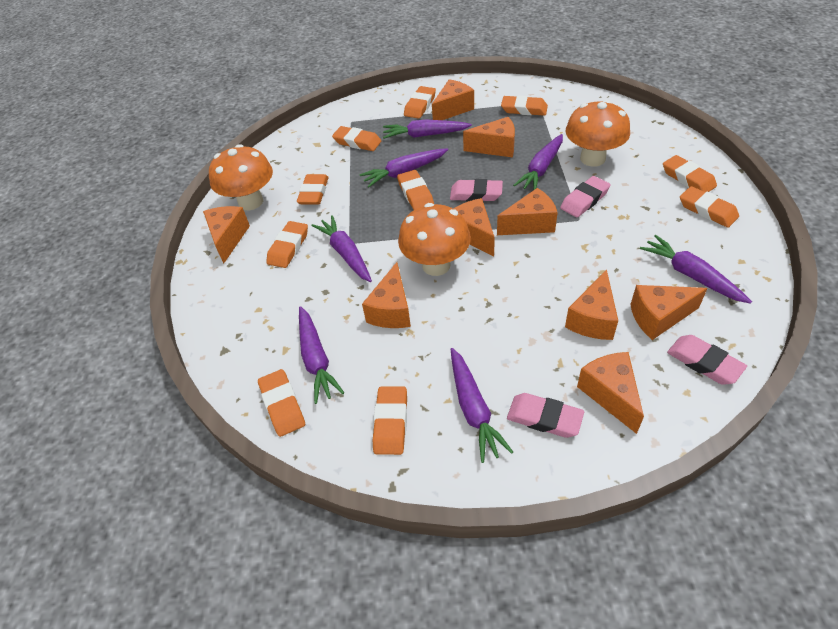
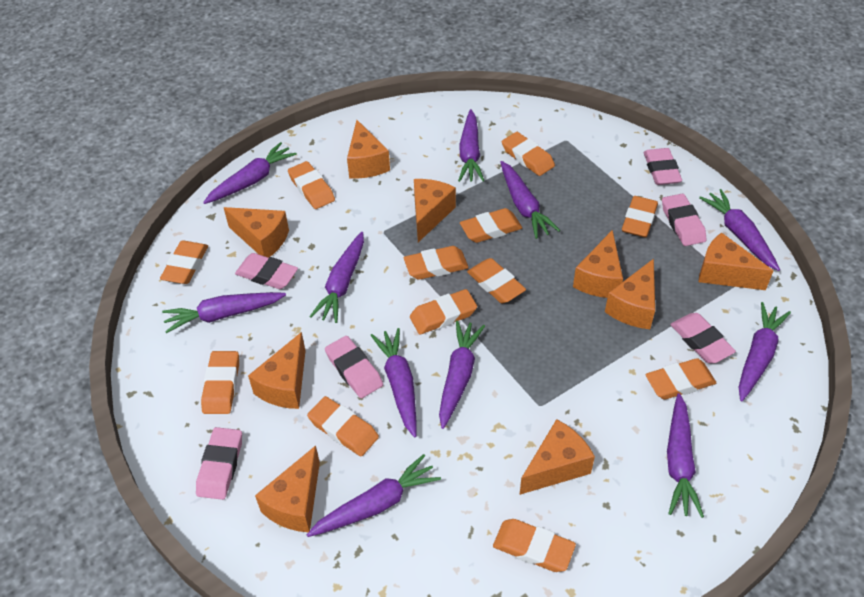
orange eraser: 10 -> 12
orange mushroom: 3 -> 0
pink eraser: 4 -> 6
purple carrot: 7 -> 11

